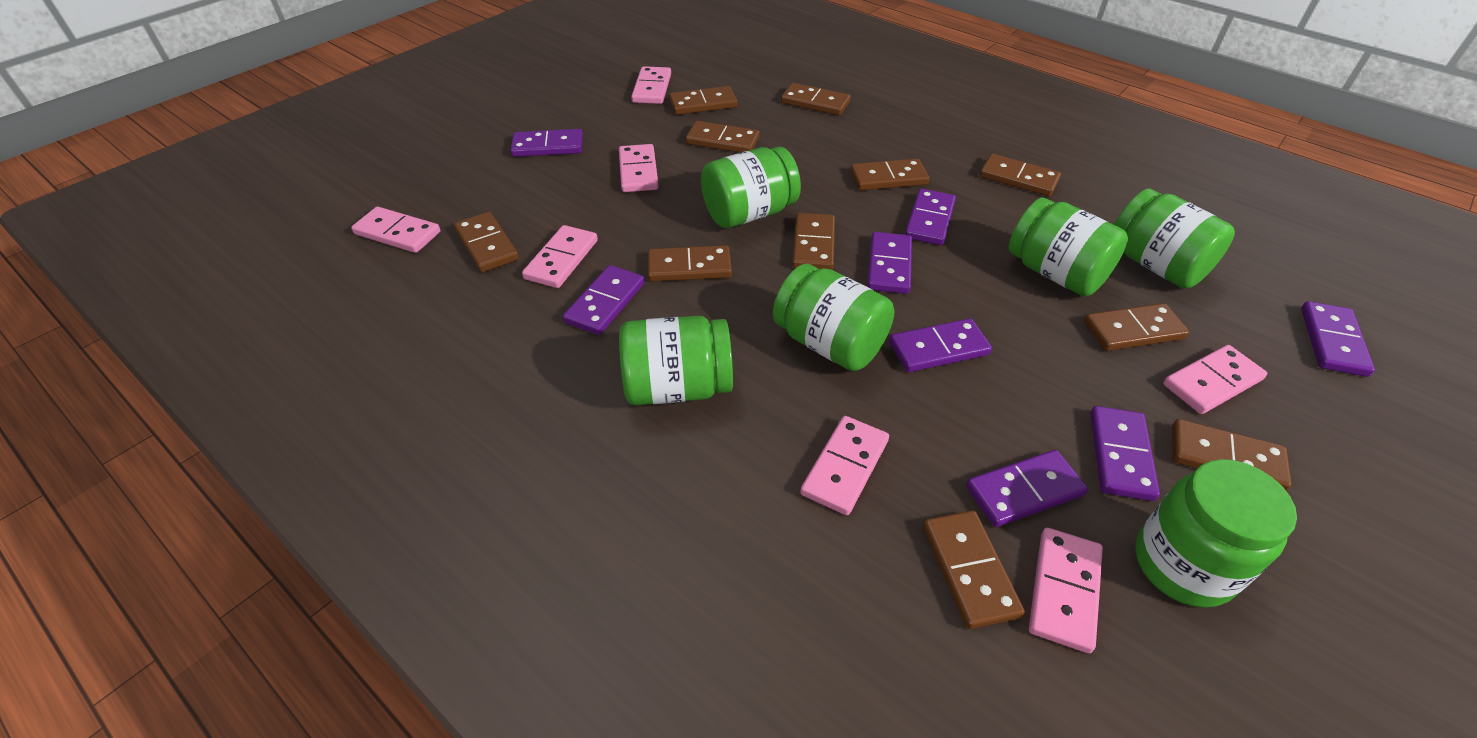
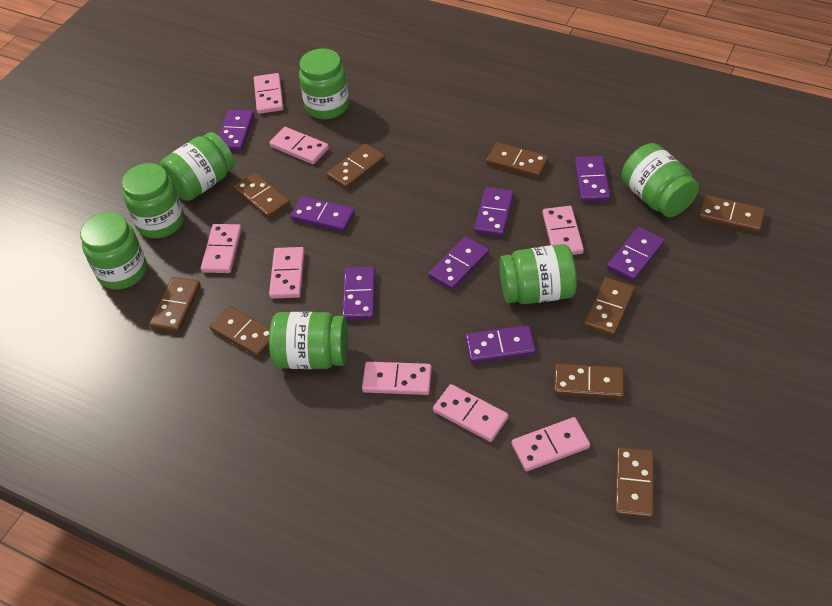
brown domino: 11 -> 9
green jar: 6 -> 7
pink domino: 7 -> 8

